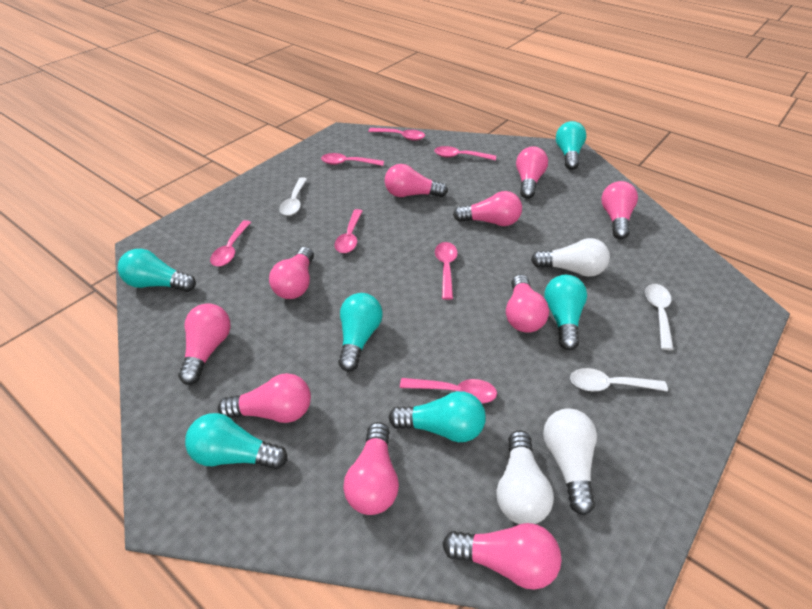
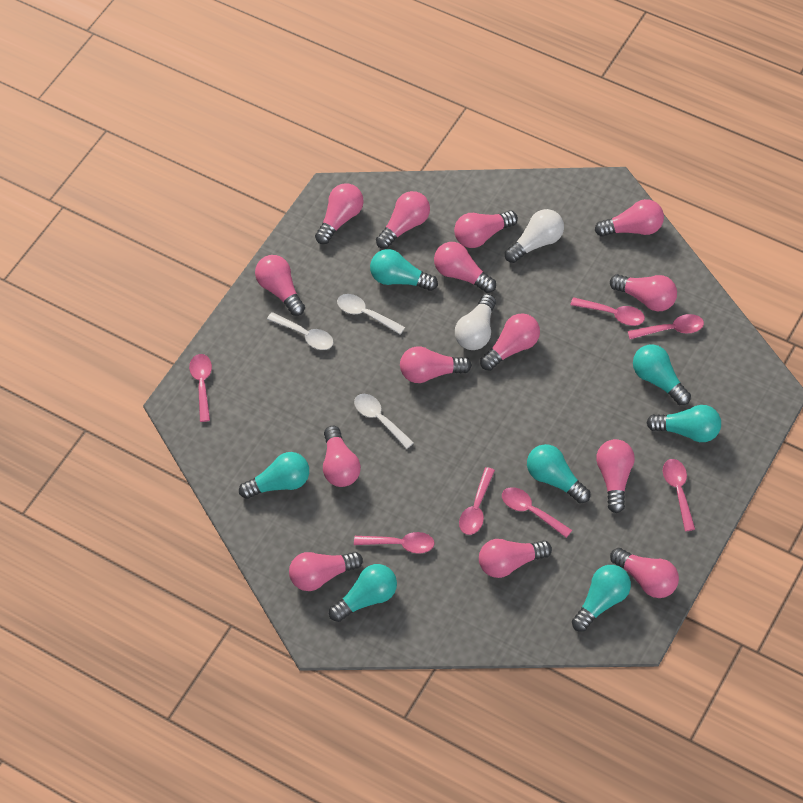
pink light bulb: 10 -> 14
turquoise light bulb: 6 -> 7
white light bulb: 3 -> 2

